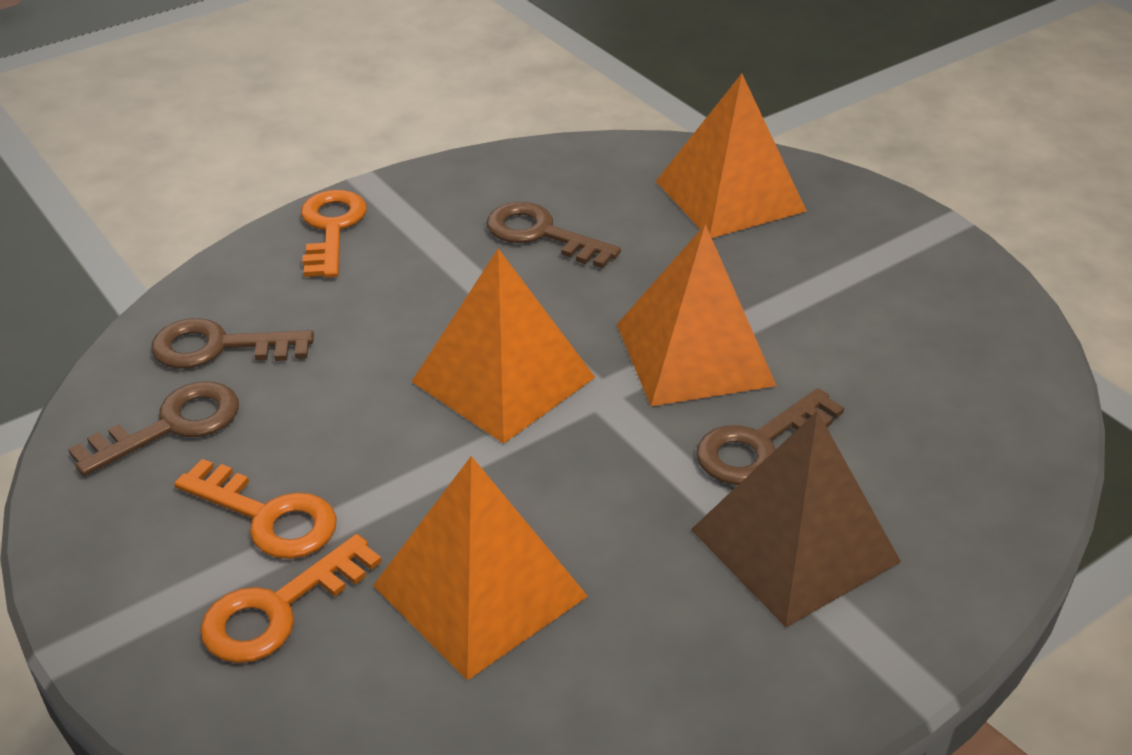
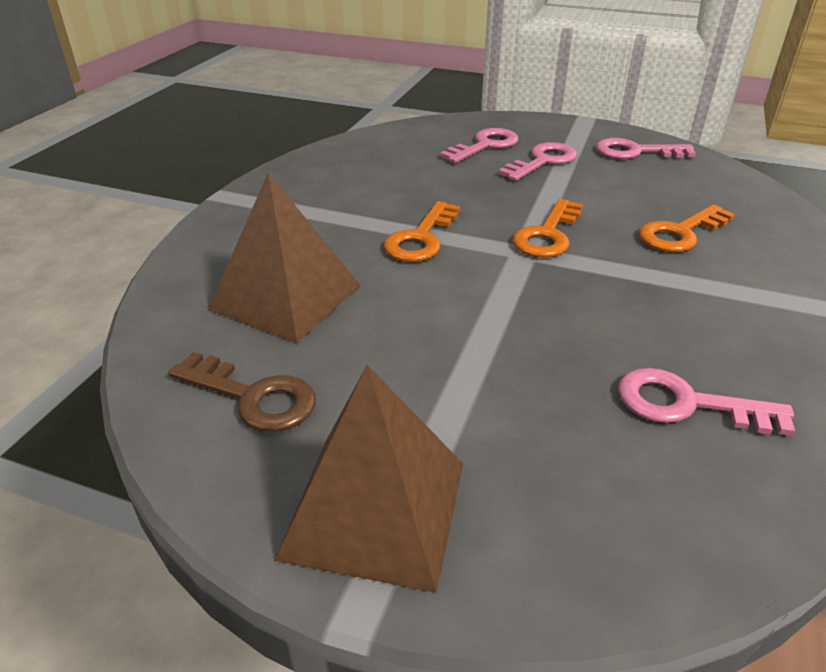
brown key: 4 -> 1
brown pyramid: 1 -> 2
orange pyramid: 4 -> 0
pink key: 0 -> 4

